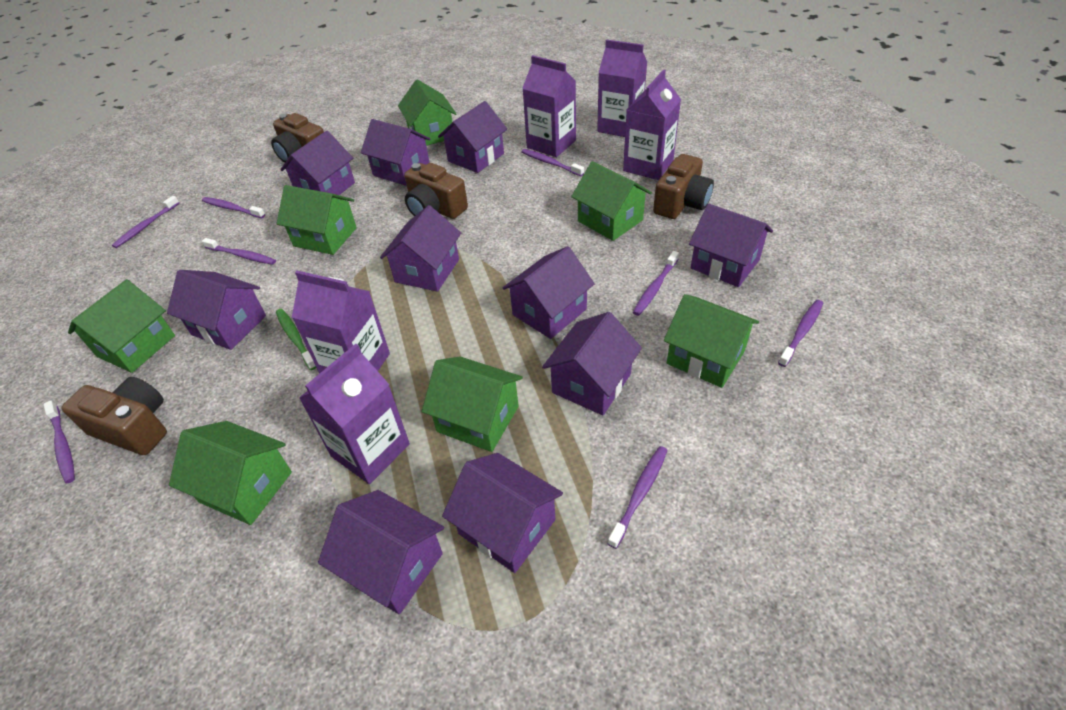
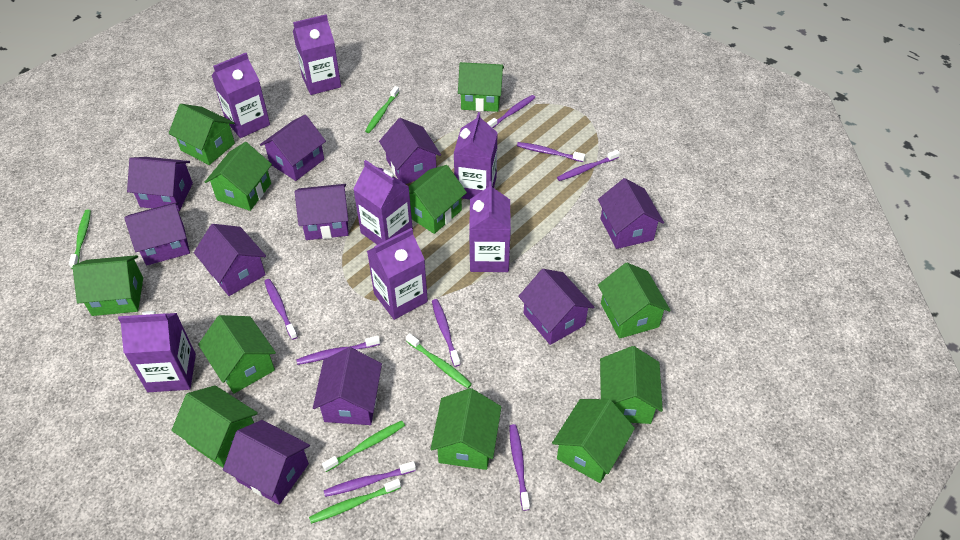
brown camera: 4 -> 0
green house: 7 -> 11
green toothbrush: 1 -> 5
purple carton: 5 -> 7

